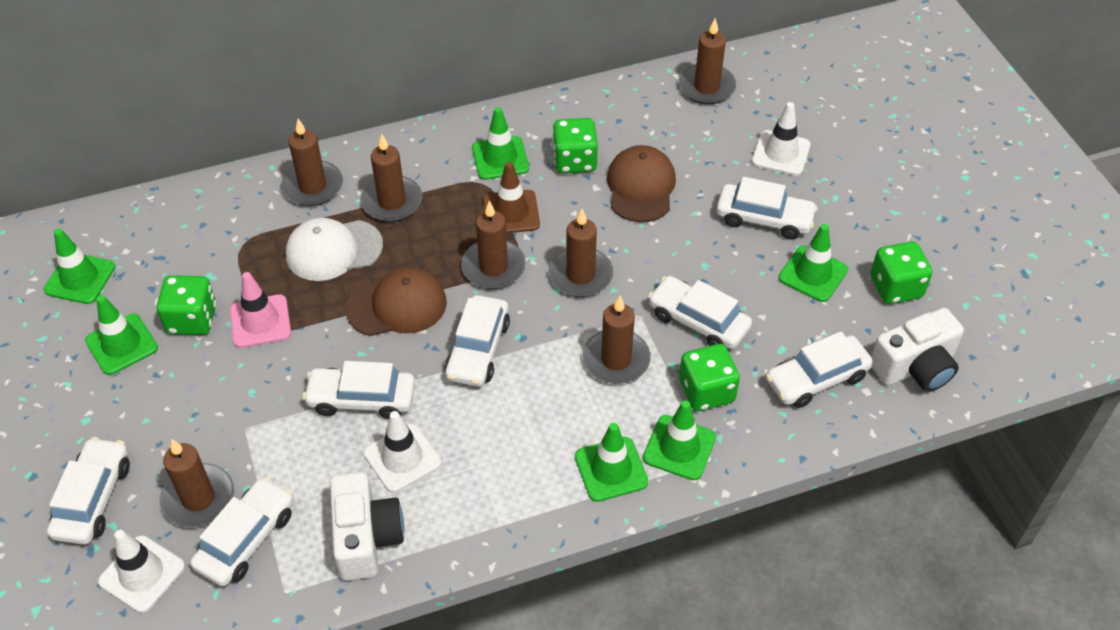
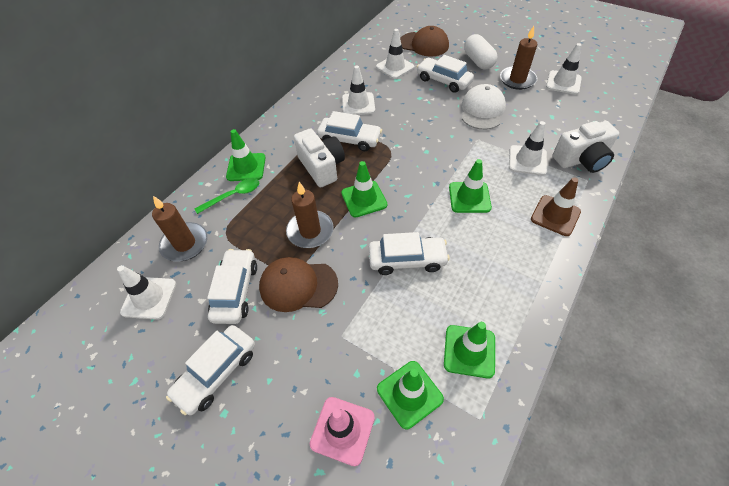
brown candle: 7 -> 3
green dice: 4 -> 0
green spoon: 0 -> 1
green traffic cone: 6 -> 5
white capsule: 0 -> 1
white car: 7 -> 5
white traffic cone: 3 -> 5

